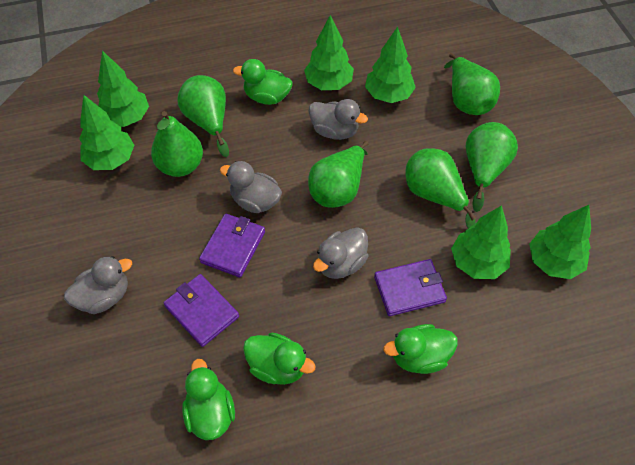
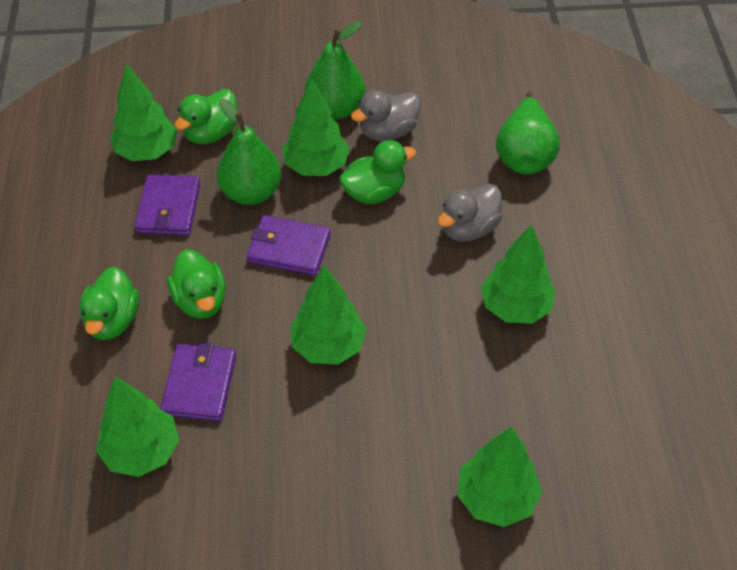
green pear: 6 -> 3
grey duck: 4 -> 2

